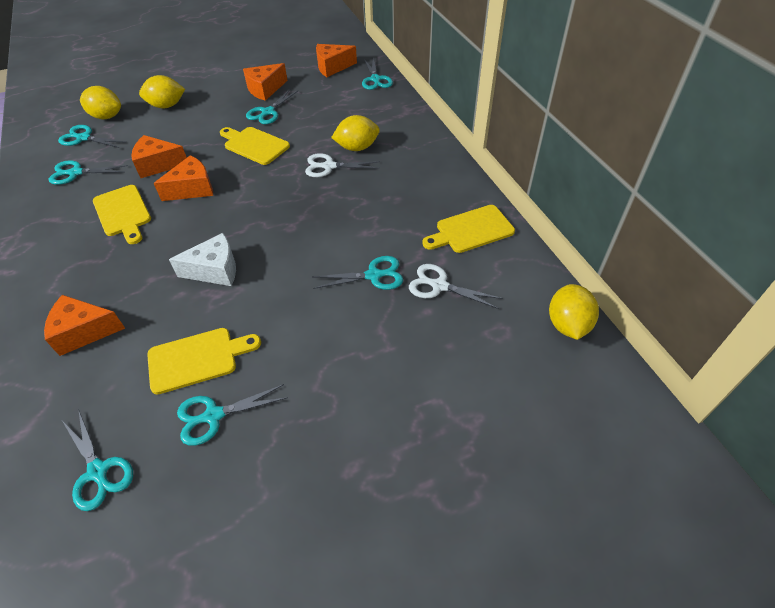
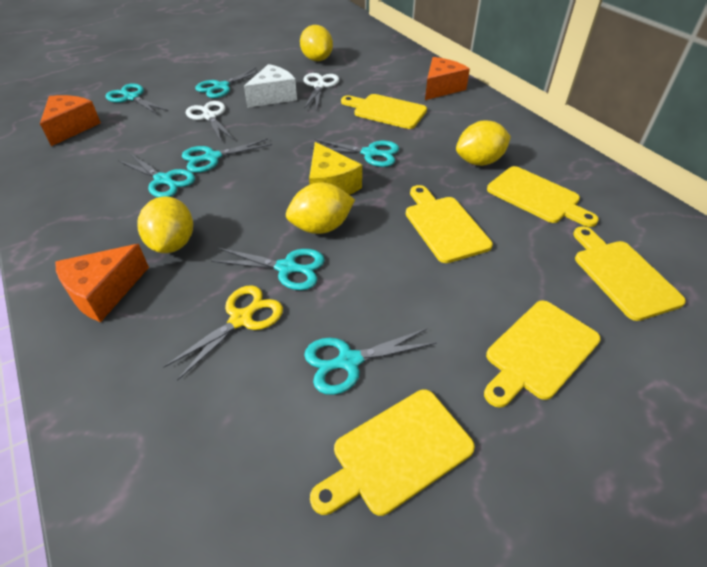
orange cheese: 5 -> 3
yellow cheese: 0 -> 1
yellow cutting board: 4 -> 6
yellow scissors: 0 -> 1

